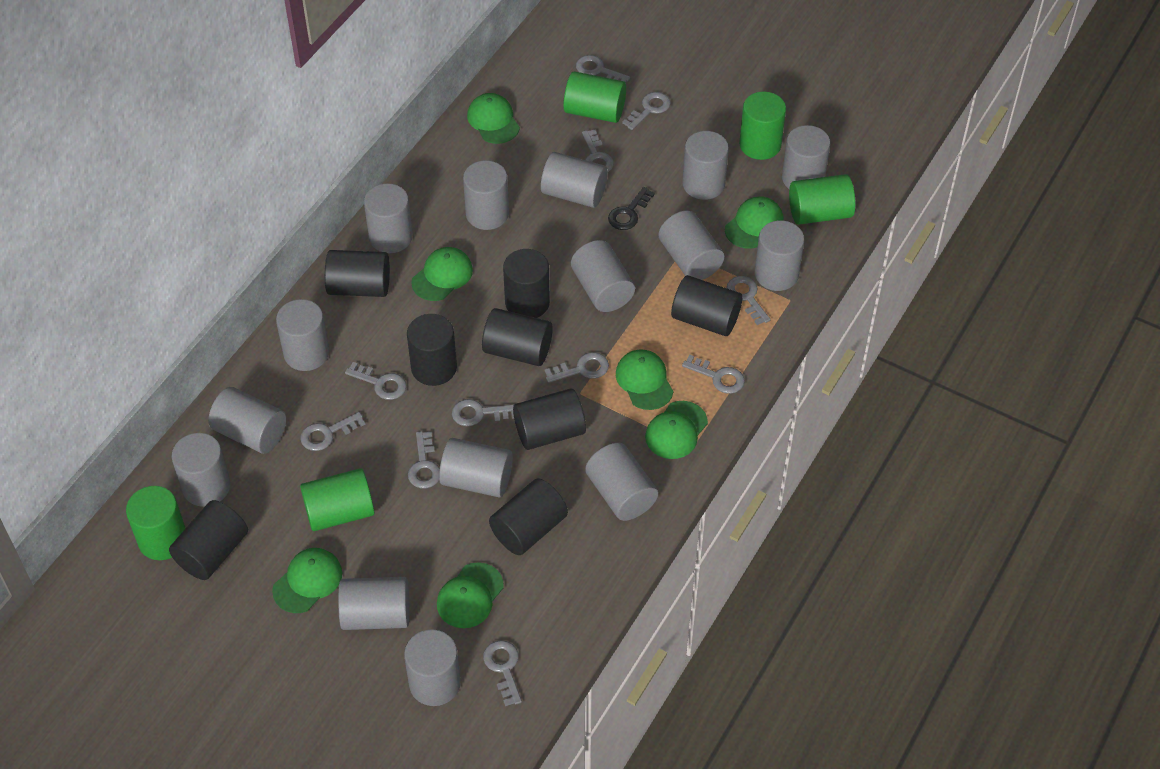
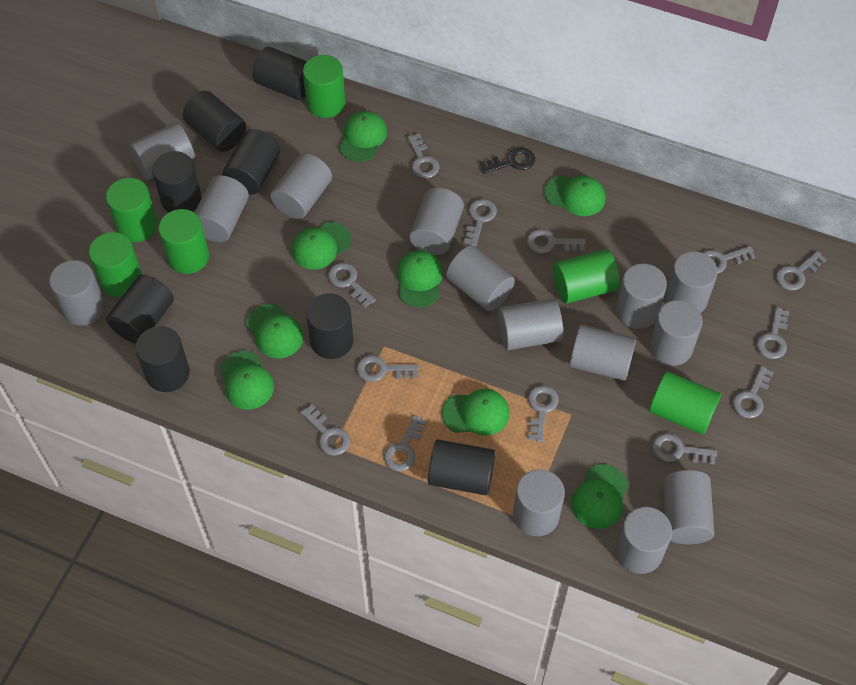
green cap: 7 -> 8
green cylinder: 5 -> 6
grey cylinder: 15 -> 14
grey key: 11 -> 13

